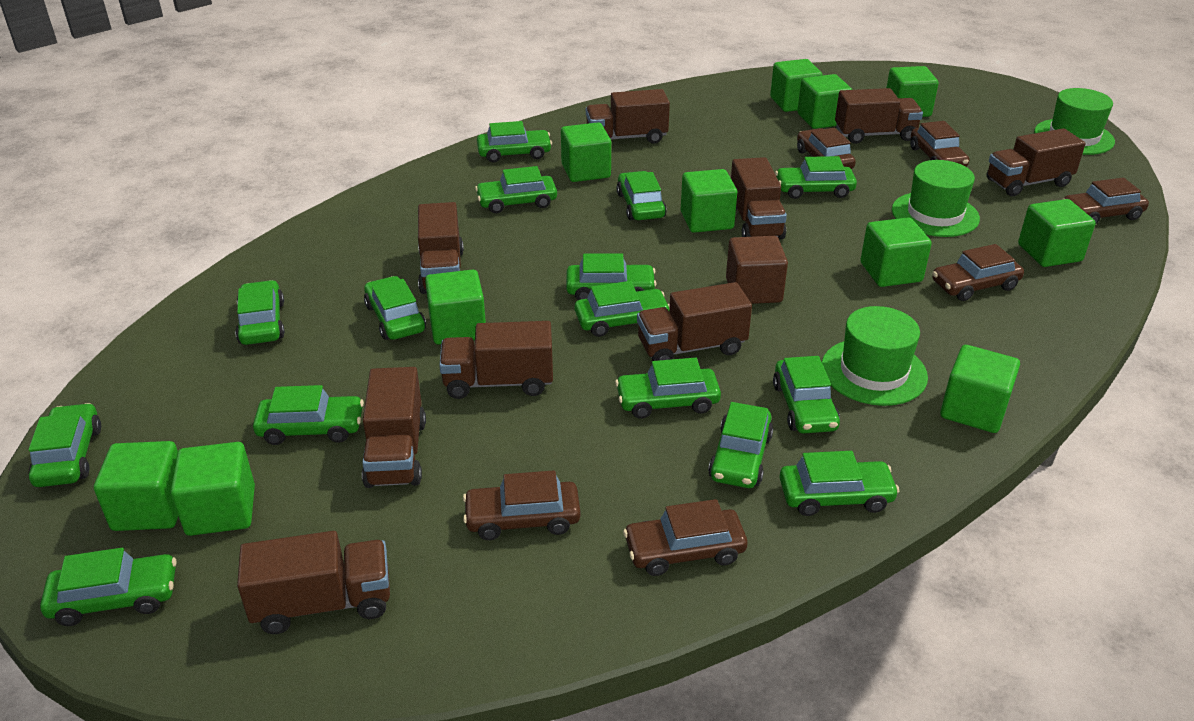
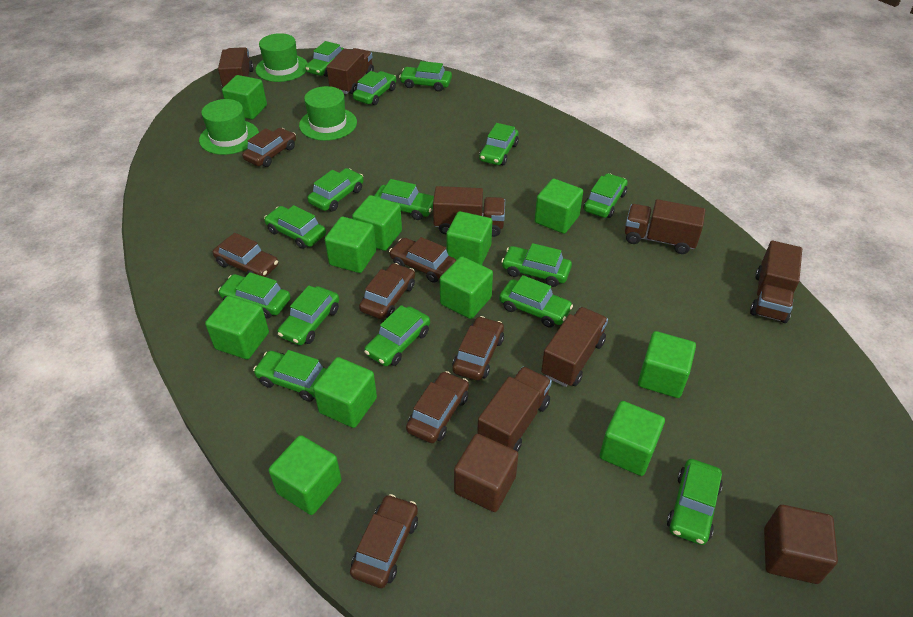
brown car: 6 -> 7
brown cube: 1 -> 2
brown truck: 9 -> 7

